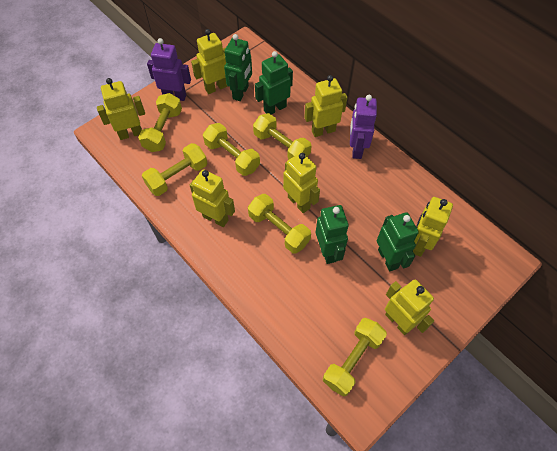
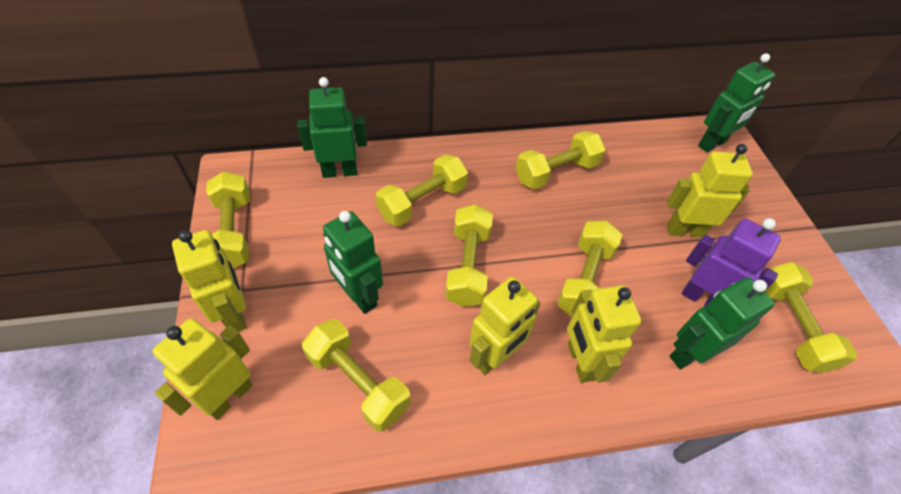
purple robot: 2 -> 1
yellow dumbbell: 6 -> 7
yellow robot: 7 -> 5

